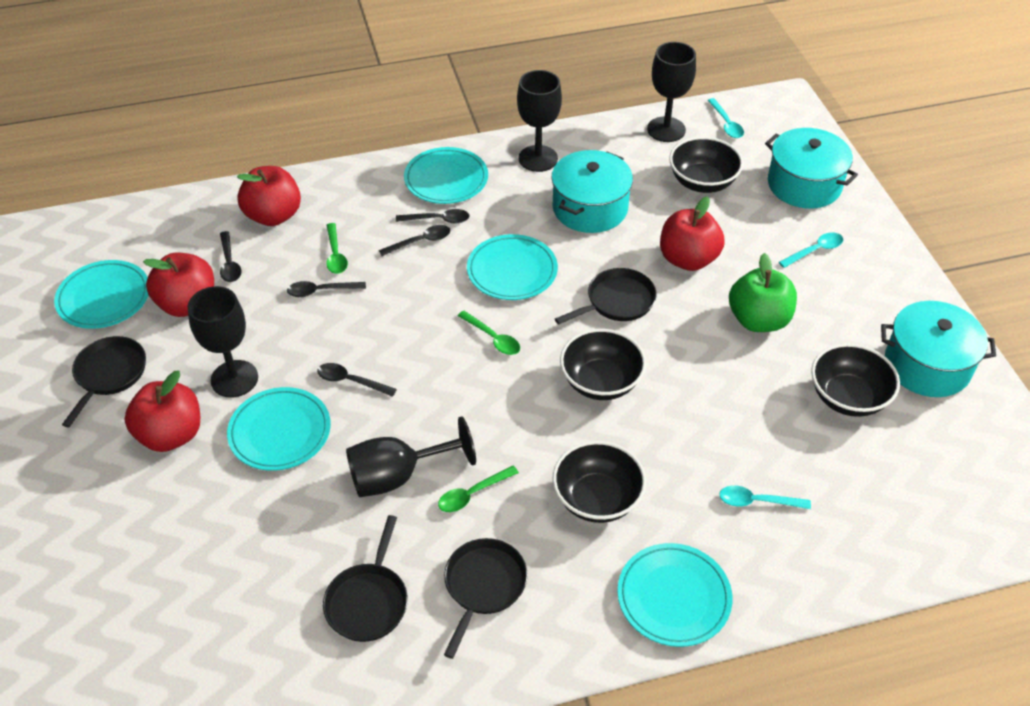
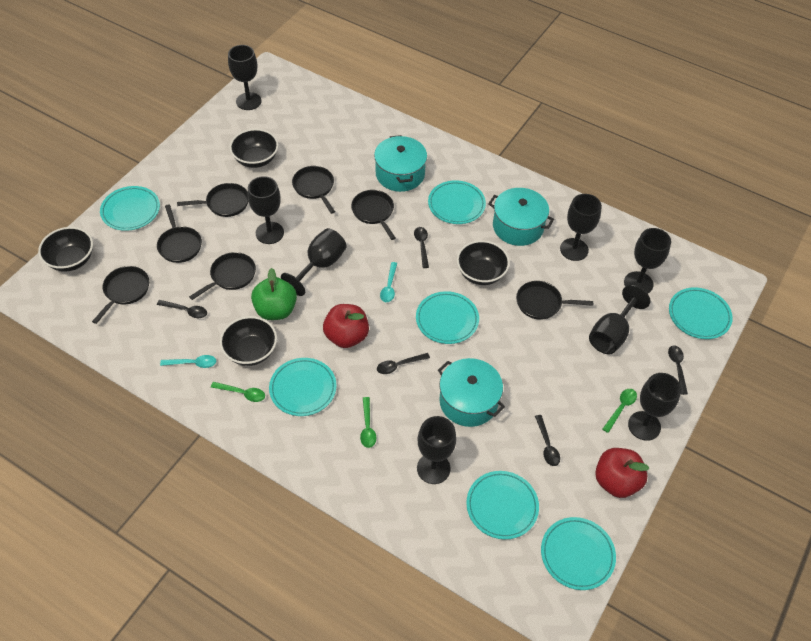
black goblet: 4 -> 8
black pan: 4 -> 7
red apple: 4 -> 2
turquoise plate: 5 -> 7
turquoise spoon: 3 -> 2

